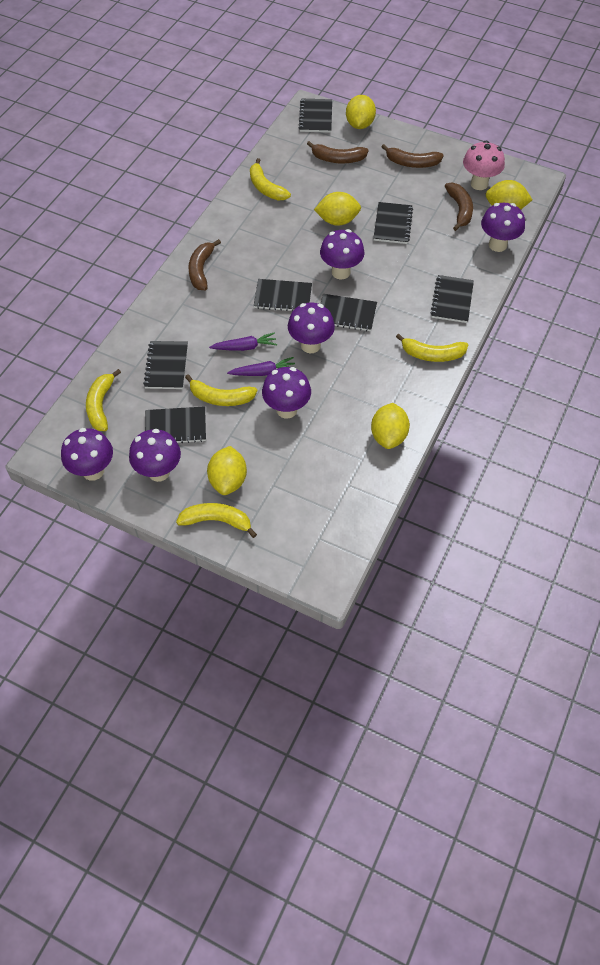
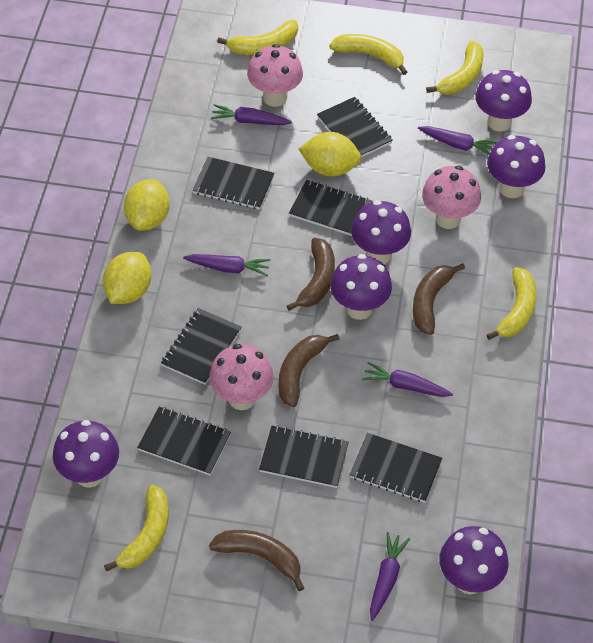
pink mushroom: 1 -> 3
purple carrot: 2 -> 5
yellow lemon: 5 -> 3

